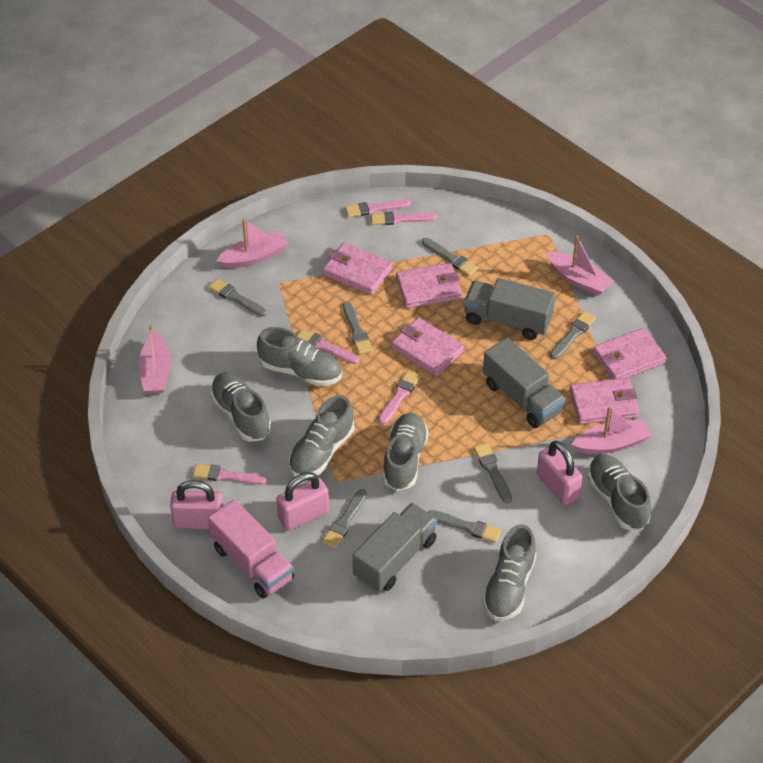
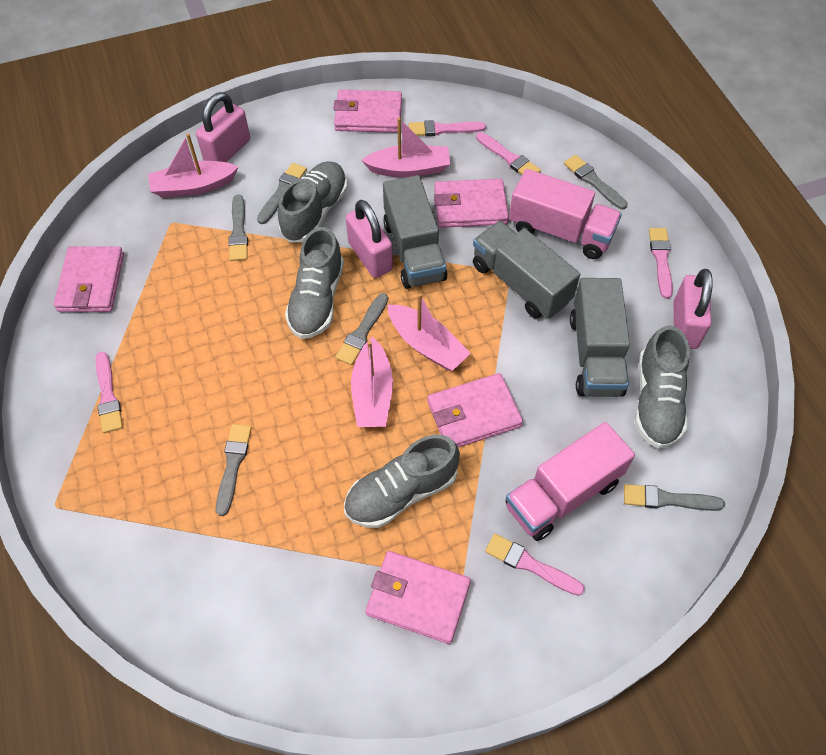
grey brush: 7 -> 6
grey shoe: 6 -> 4
pink truck: 1 -> 2

